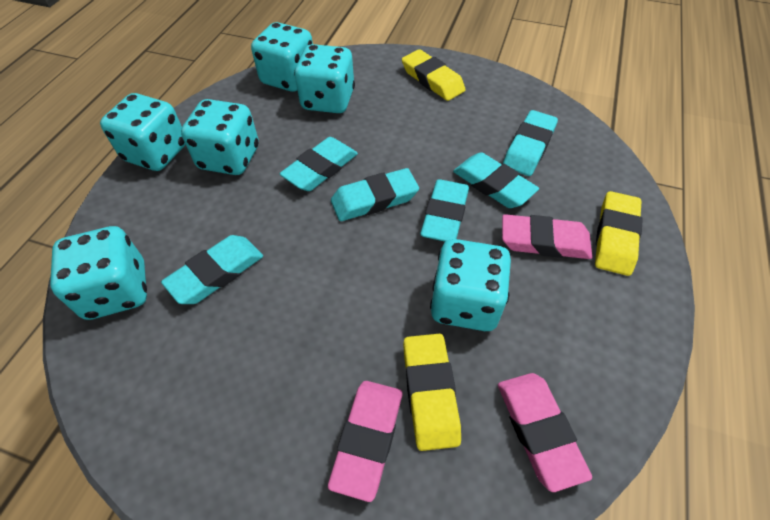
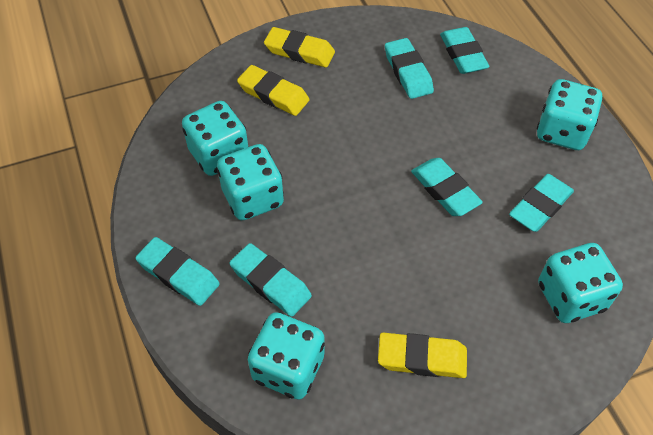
pink eraser: 3 -> 0
turquoise dice: 6 -> 5

